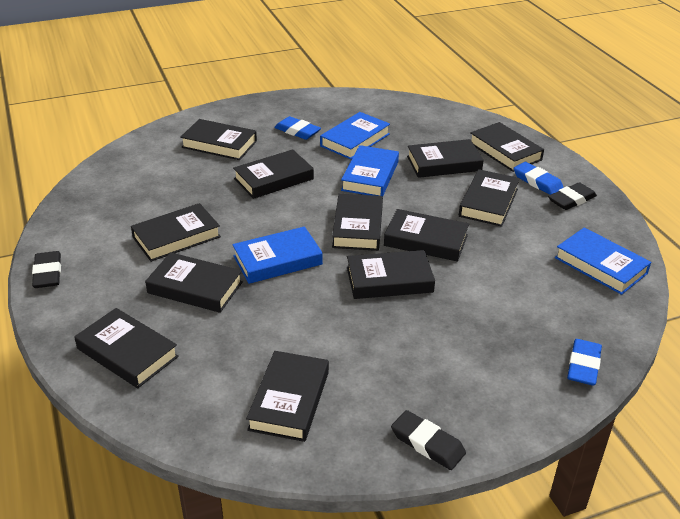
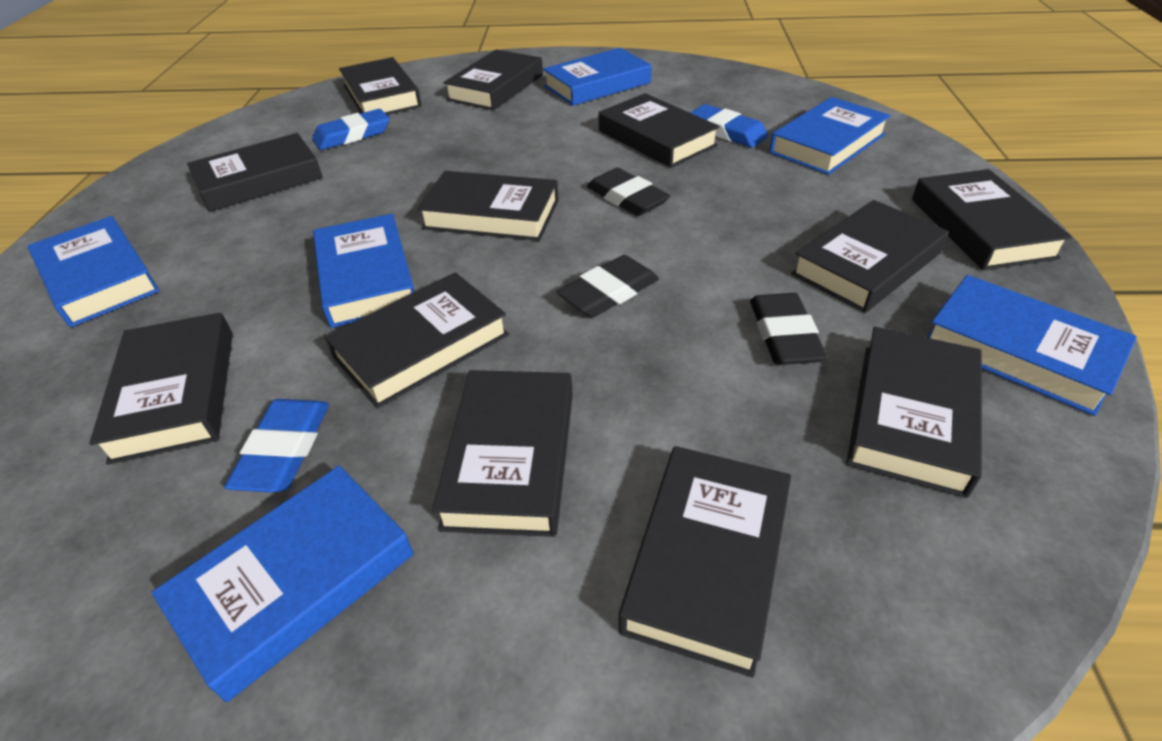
blue book: 4 -> 6

